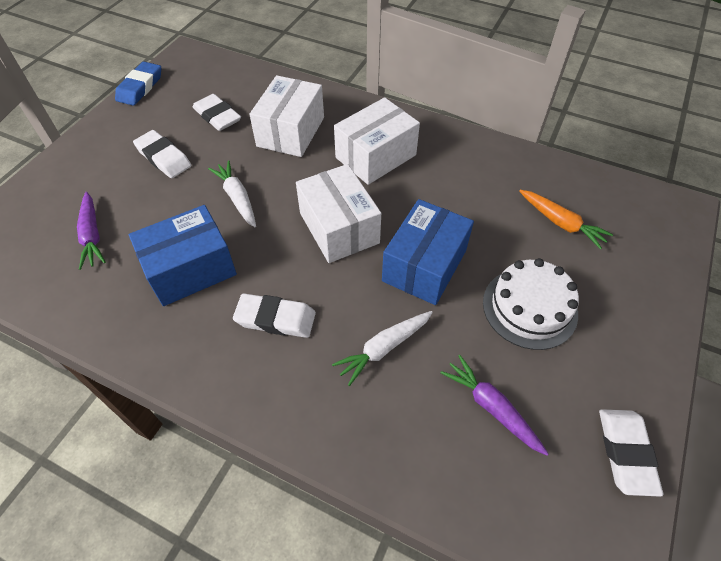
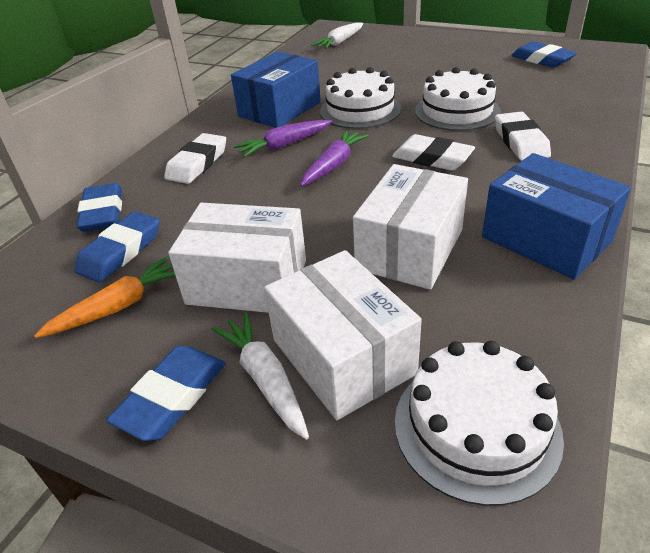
blue eraser: 1 -> 4
white cake: 1 -> 3
white eraser: 4 -> 3

